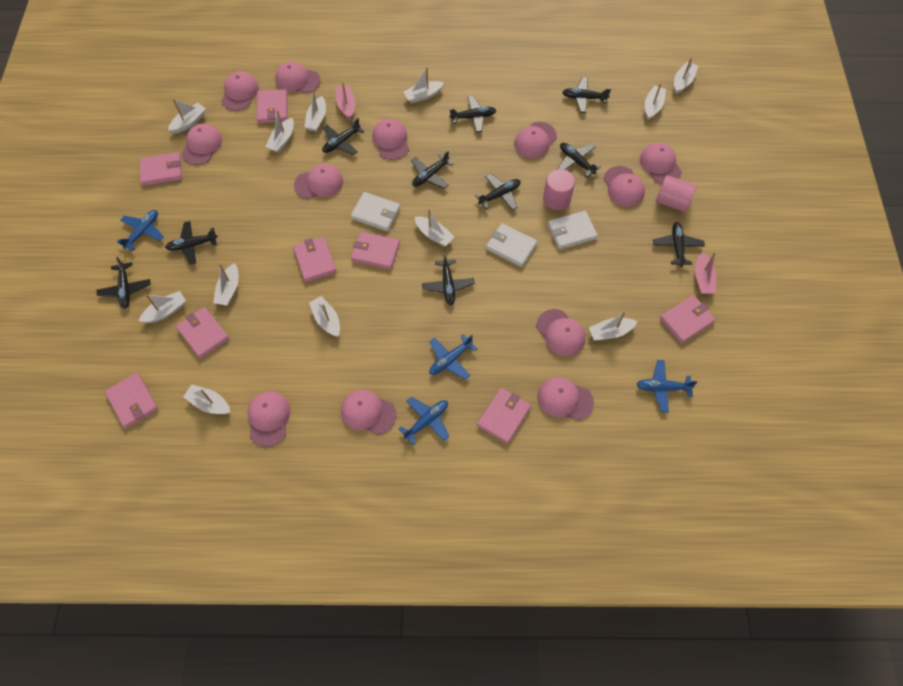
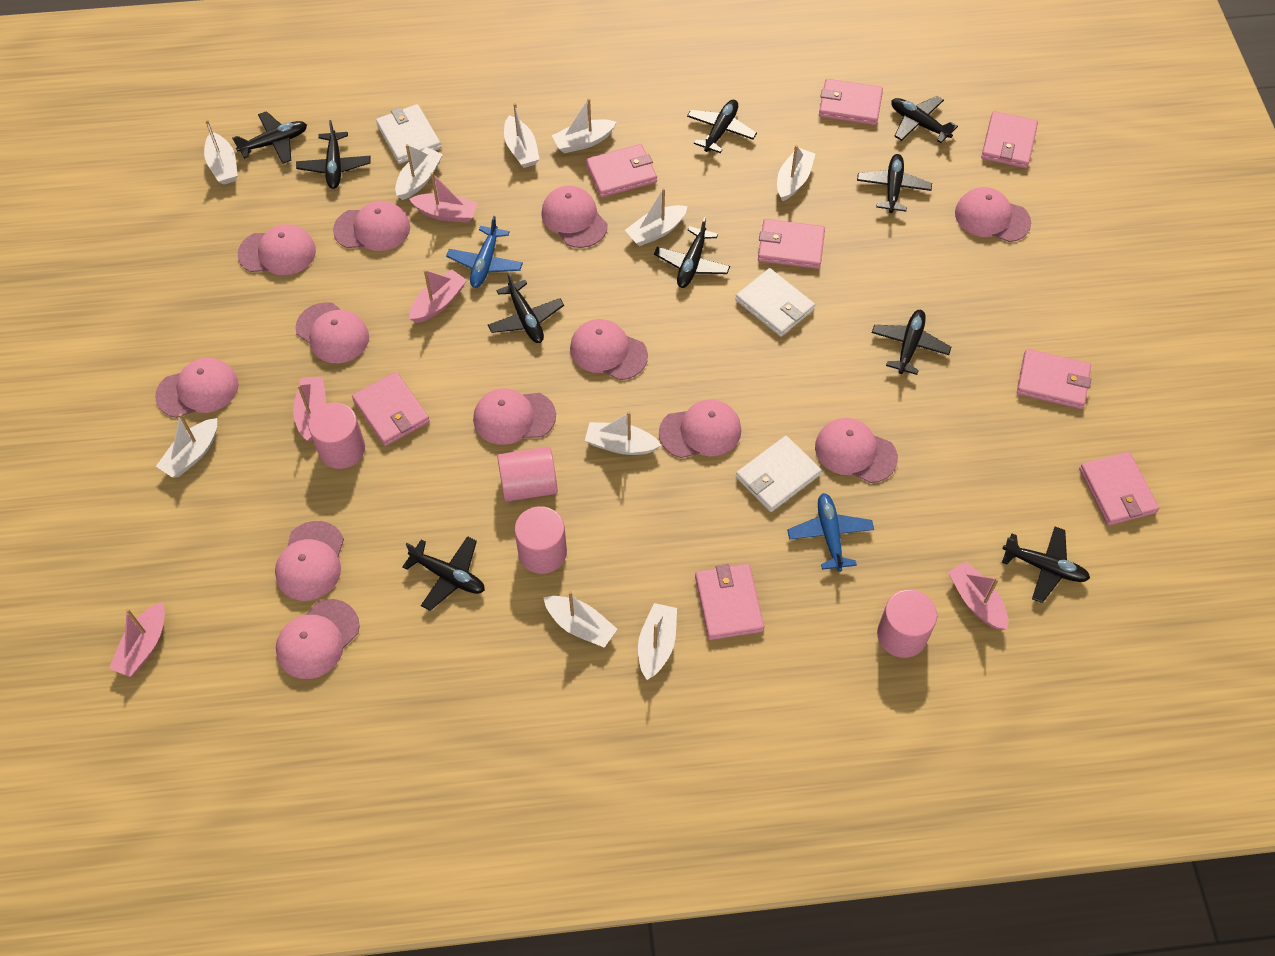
blue plane: 4 -> 2
pink boat: 2 -> 5
pink cylinder: 2 -> 4
white boat: 12 -> 10

